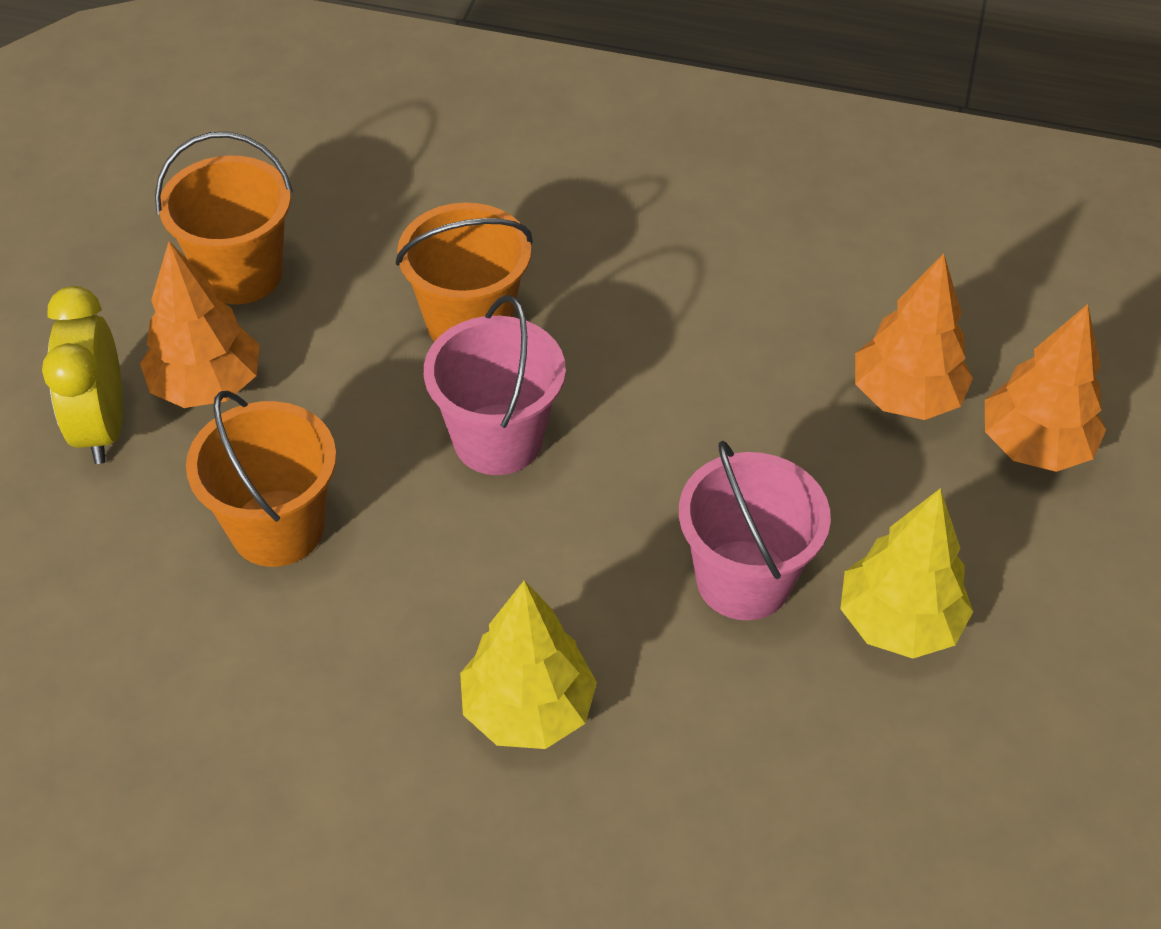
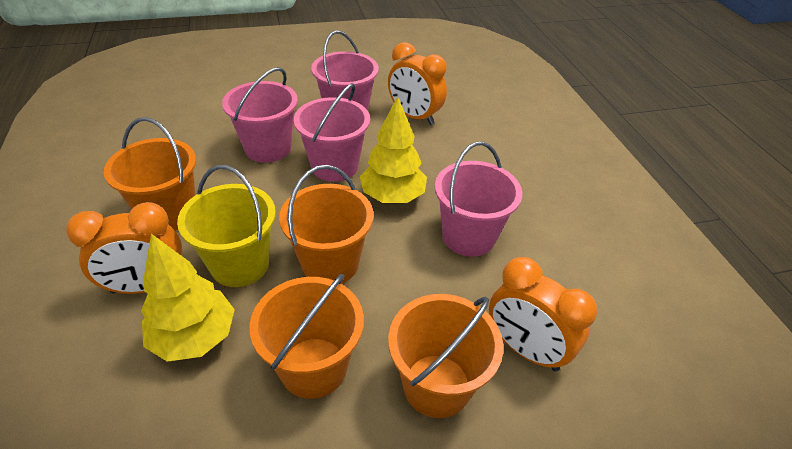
orange bucket: 3 -> 4
orange clock: 0 -> 3
orange tree: 3 -> 0
pink bucket: 2 -> 4
yellow bucket: 0 -> 1
yellow clock: 1 -> 0

